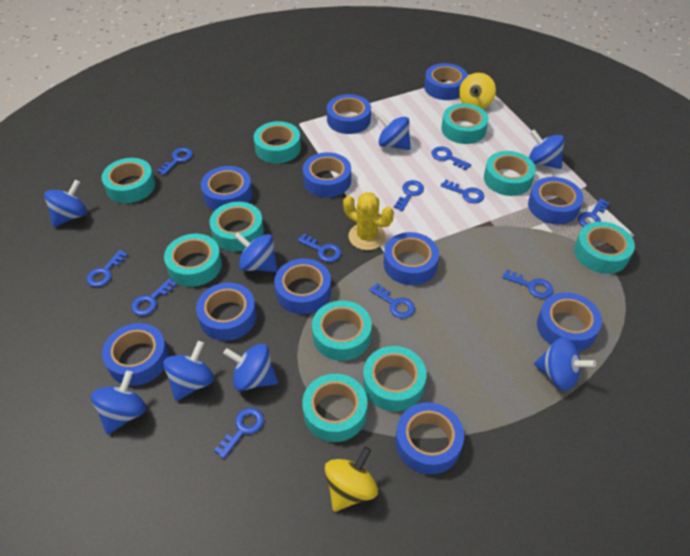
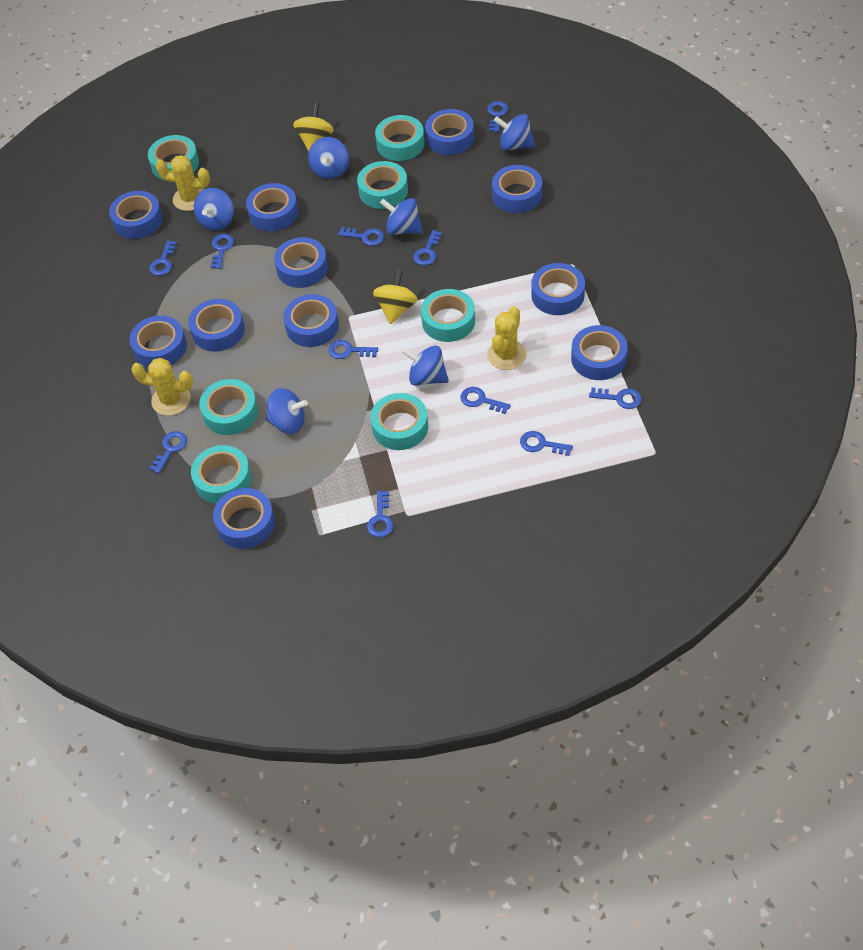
blue spinning top: 8 -> 6
turquoise tape: 10 -> 7
yellow cactus: 1 -> 3

